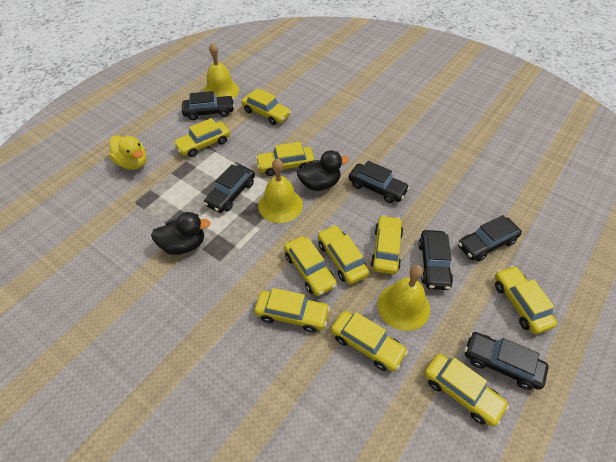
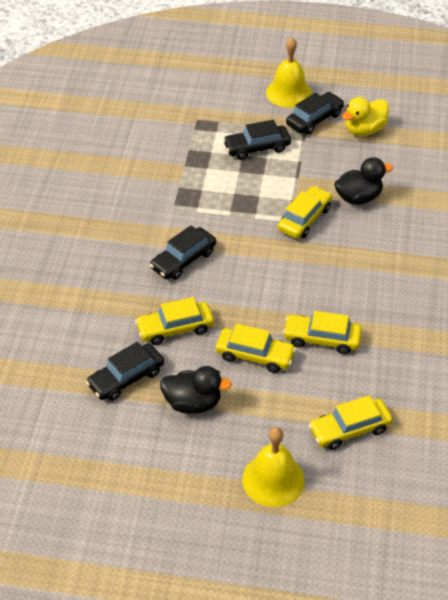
black car: 6 -> 4
yellow bell: 3 -> 2
yellow car: 10 -> 5

